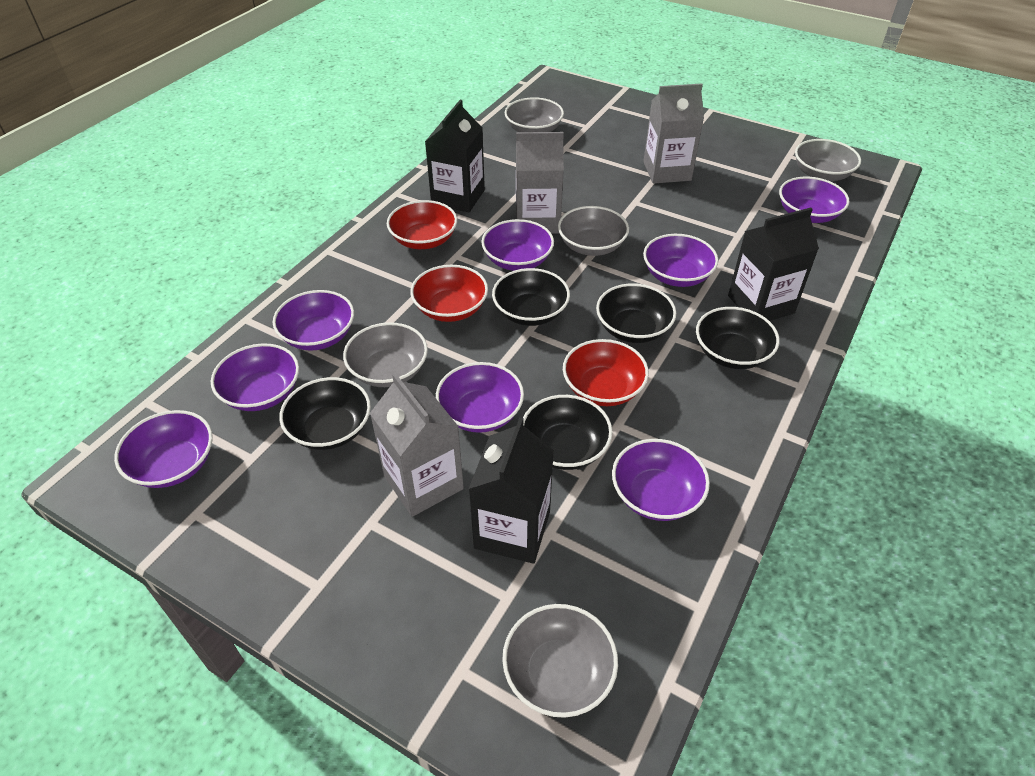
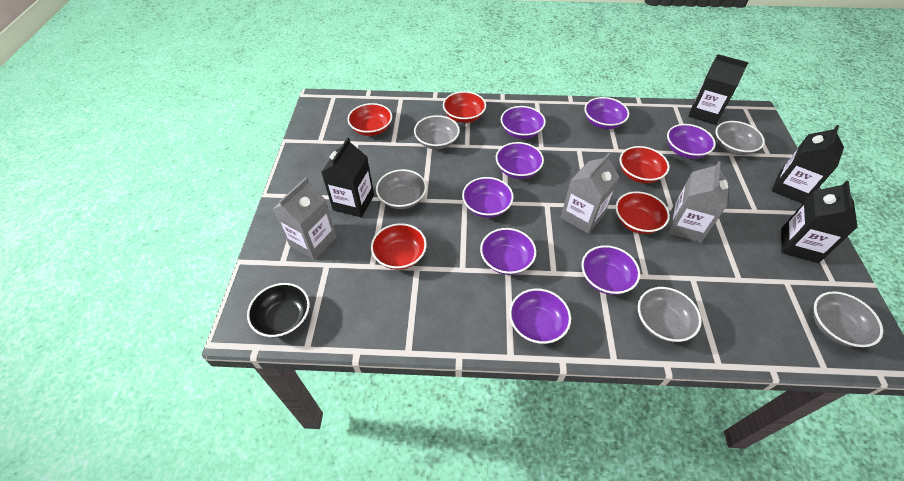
black bowl: 5 -> 1
black carton: 3 -> 4
red bowl: 3 -> 5

